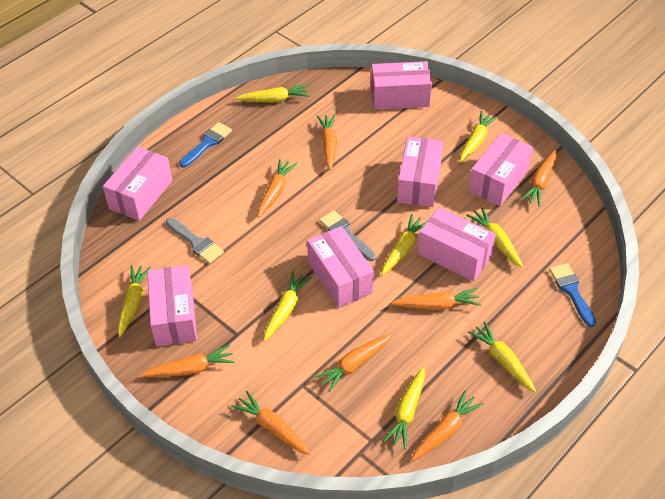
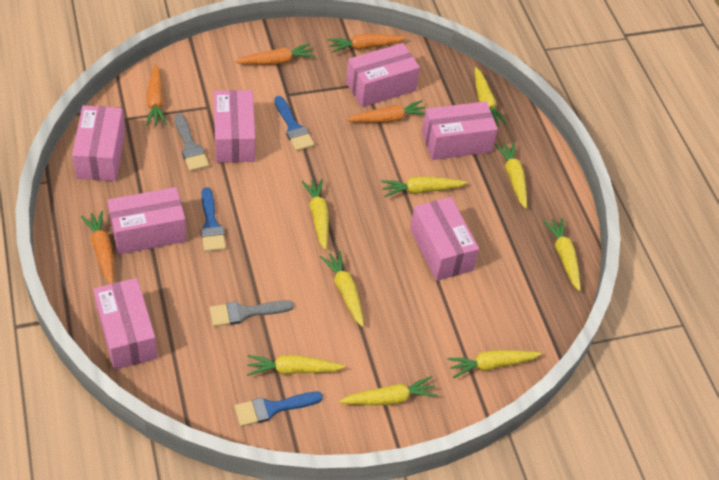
blue brush: 2 -> 3
orange carrot: 8 -> 5
yellow carrot: 8 -> 9

